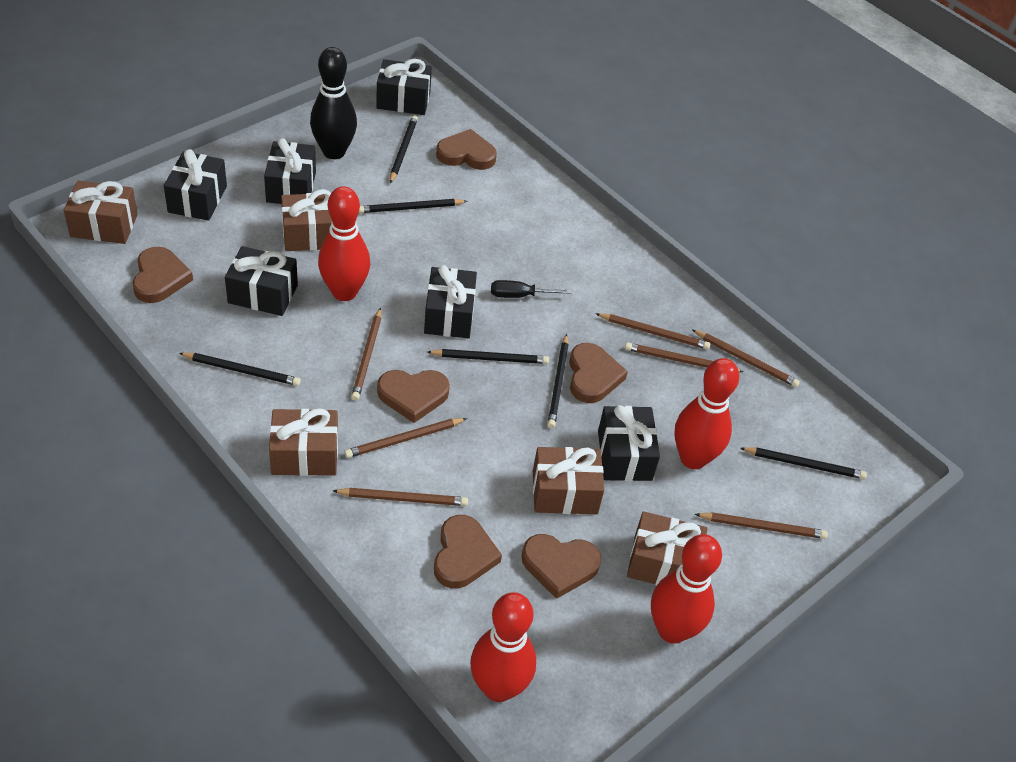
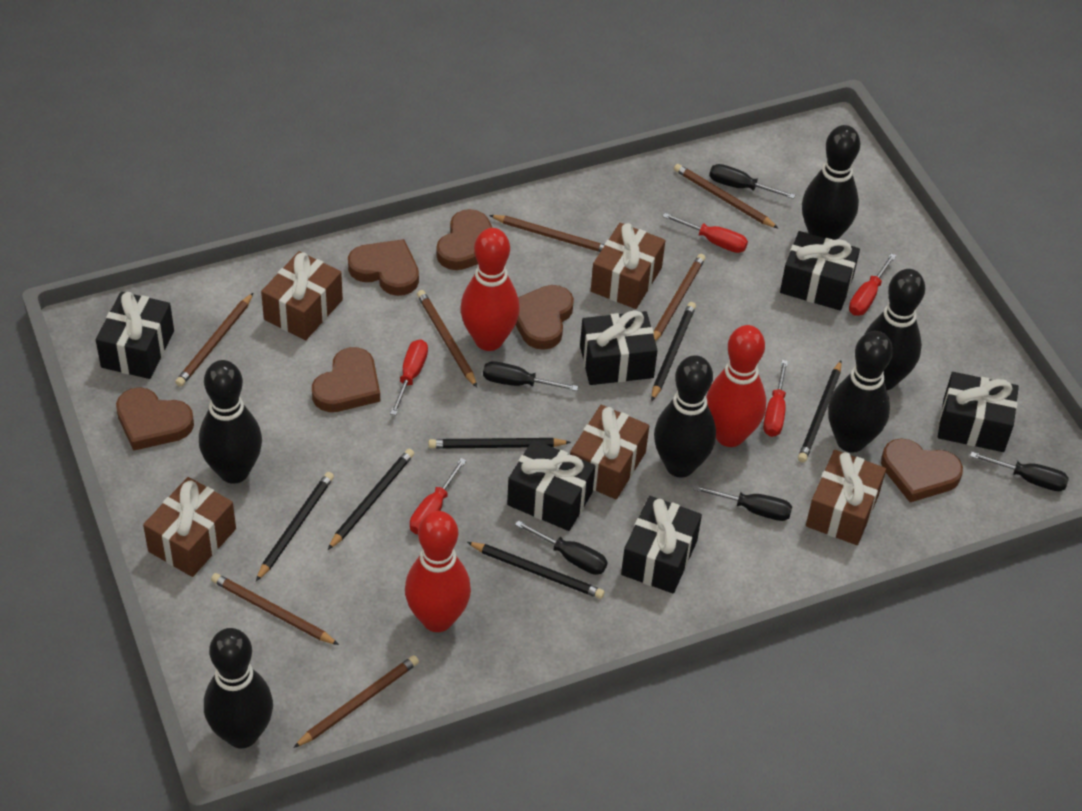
black bowling pin: 1 -> 6
black screwdriver: 1 -> 5
red bowling pin: 4 -> 3
red screwdriver: 0 -> 5

